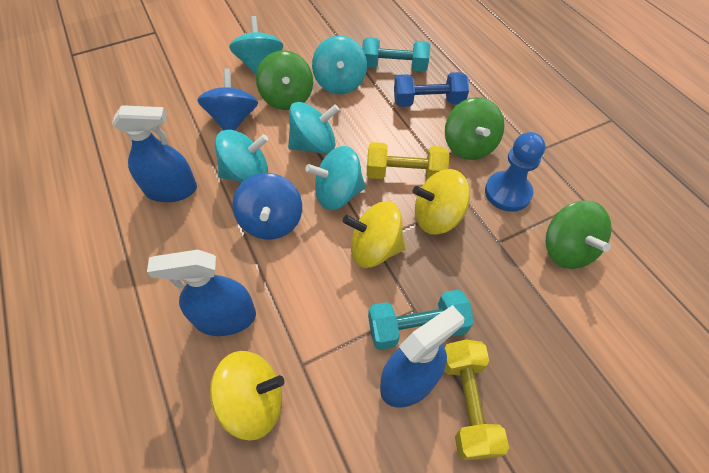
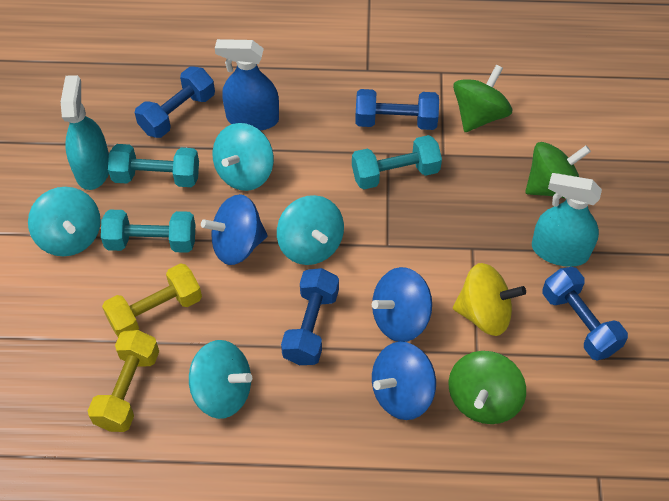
blue dumbbell: 1 -> 4
blue pawn: 1 -> 0
blue spinning top: 2 -> 3
blue spray bottle: 3 -> 1
turquoise dumbbell: 2 -> 3
turquoise spinning top: 5 -> 4
turquoise spray bottle: 0 -> 2
yellow spinning top: 3 -> 1

